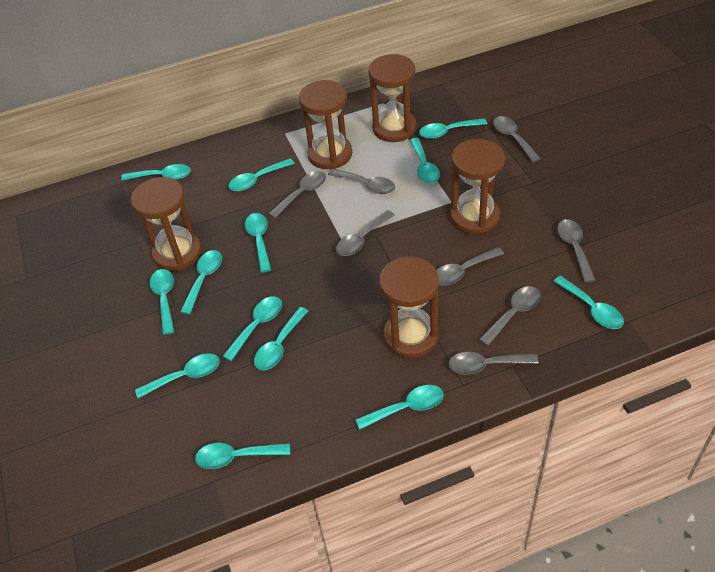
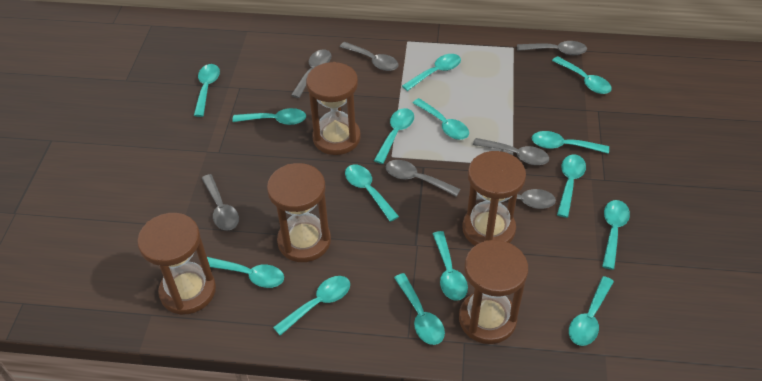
grey spoon: 8 -> 7
turquoise spoon: 13 -> 15

